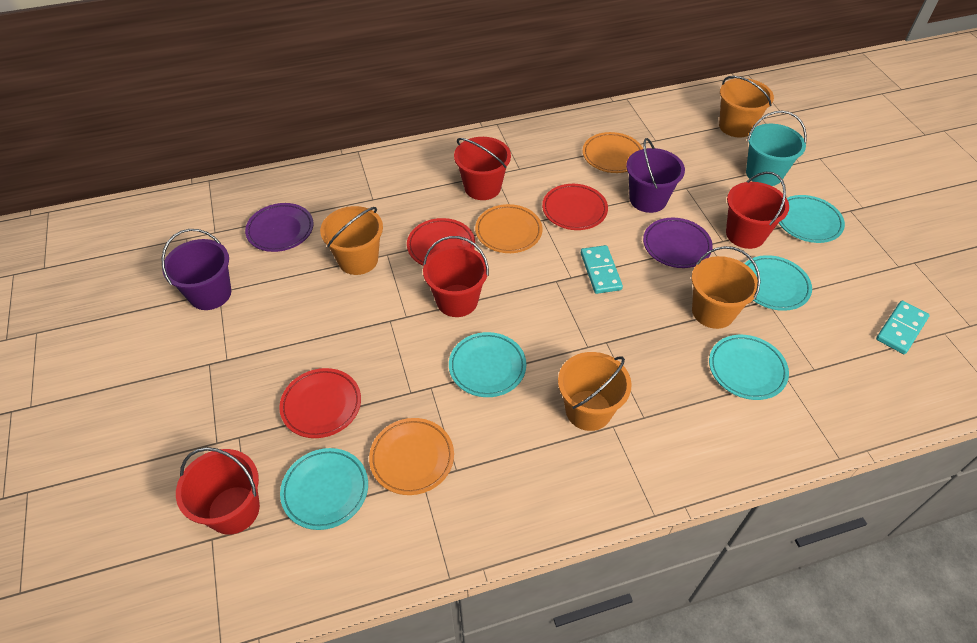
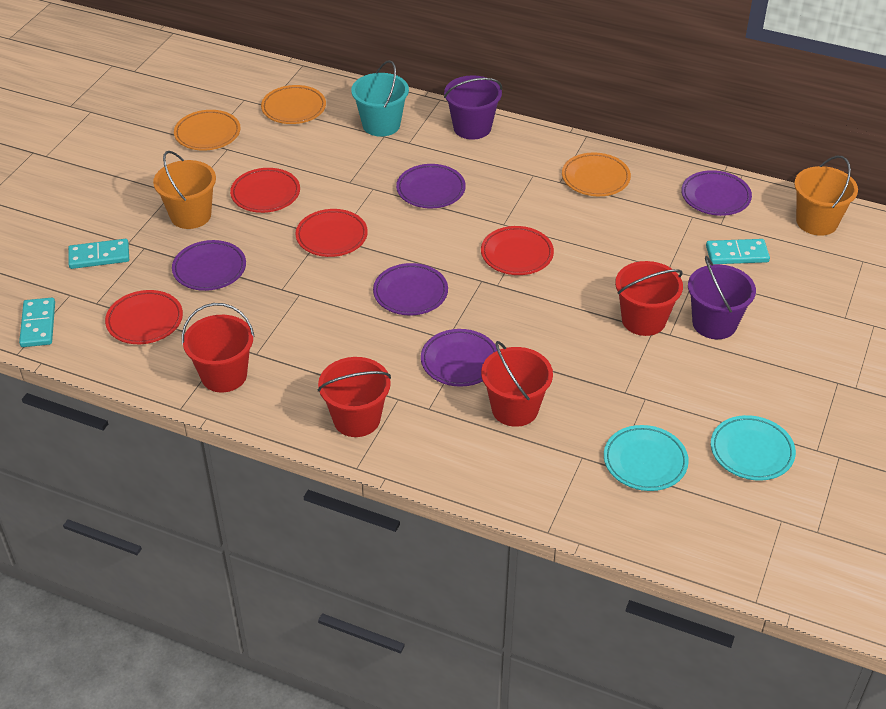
orange bucket: 4 -> 2
purple plate: 2 -> 5
red plate: 3 -> 4
turquoise domino: 2 -> 3
turquoise plate: 5 -> 2

